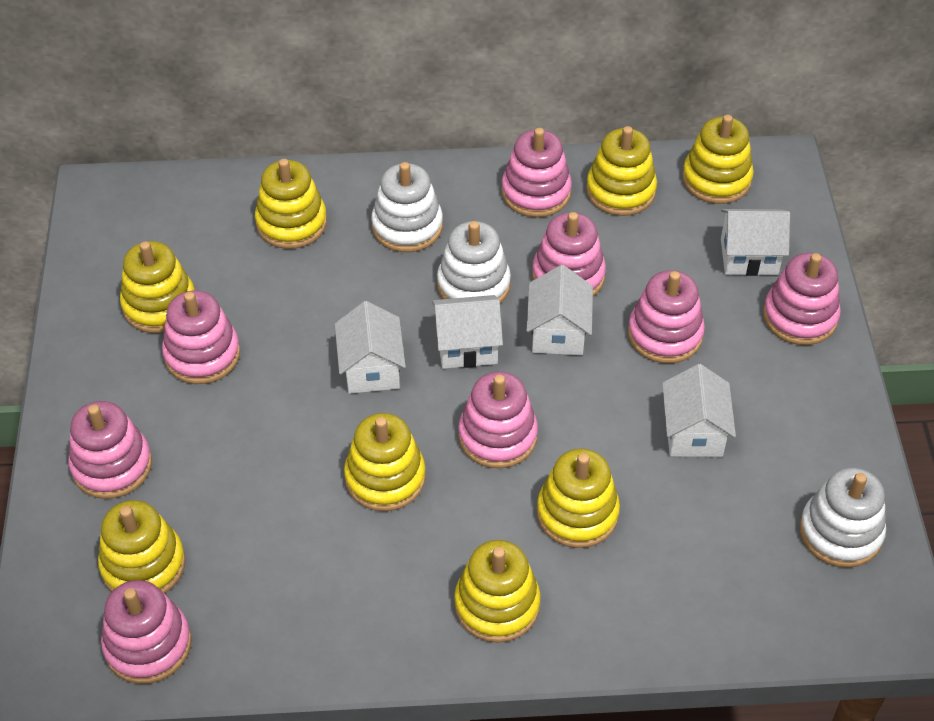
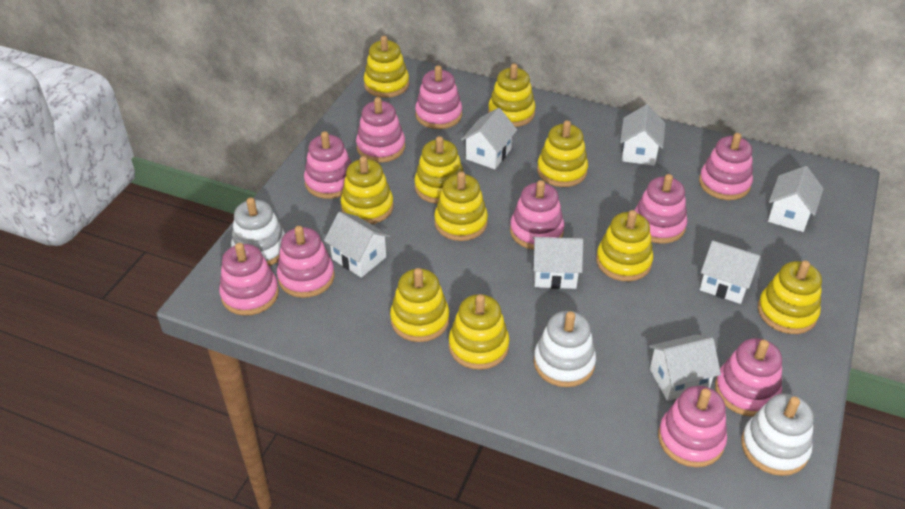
pink stacking toy: 8 -> 10
white house: 5 -> 7
yellow stacking toy: 8 -> 10

